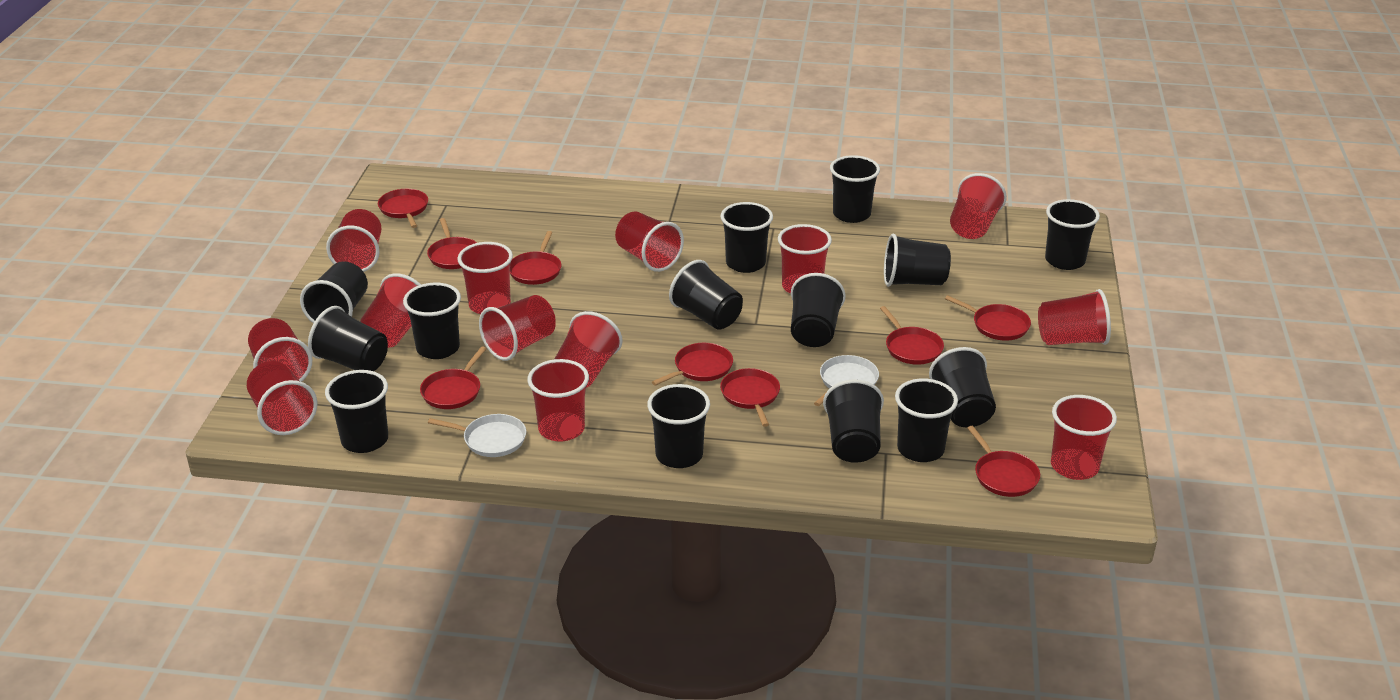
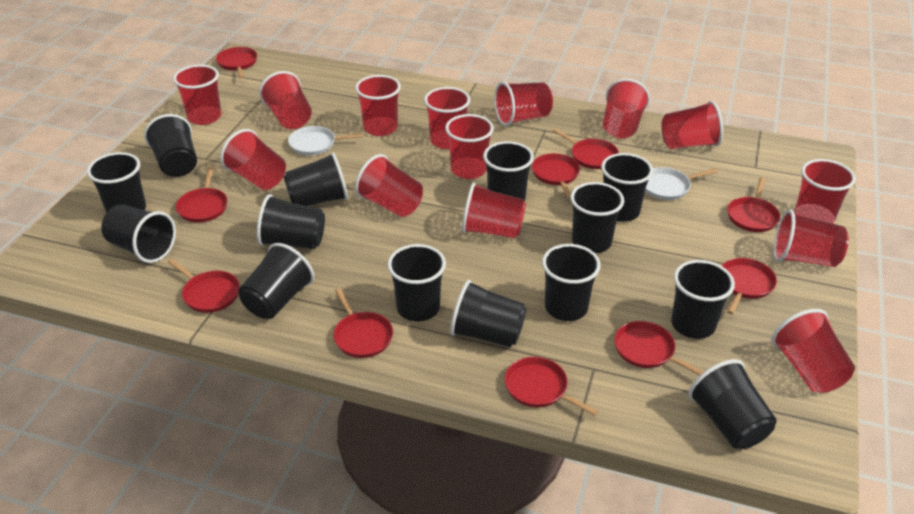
red cup: 13 -> 14
red pan: 9 -> 10

